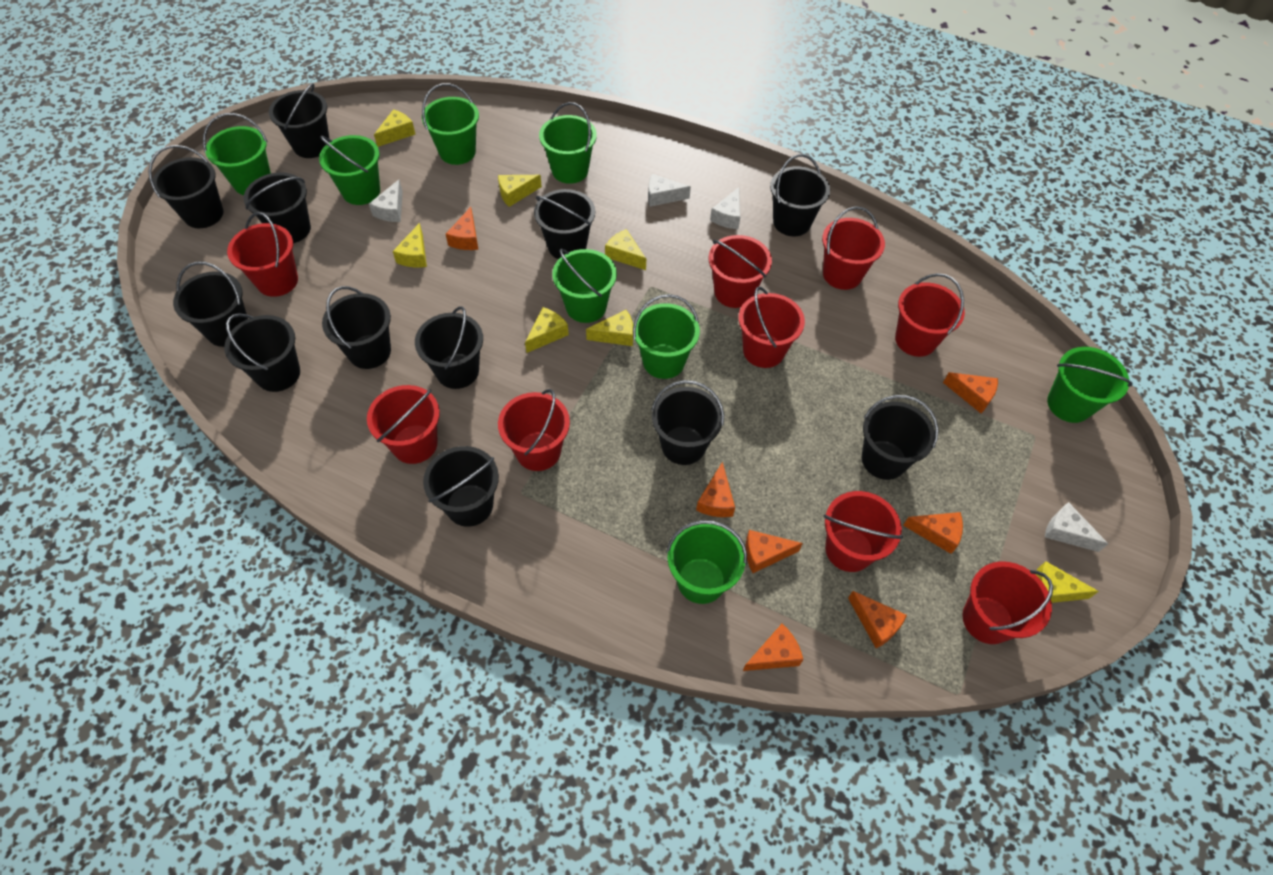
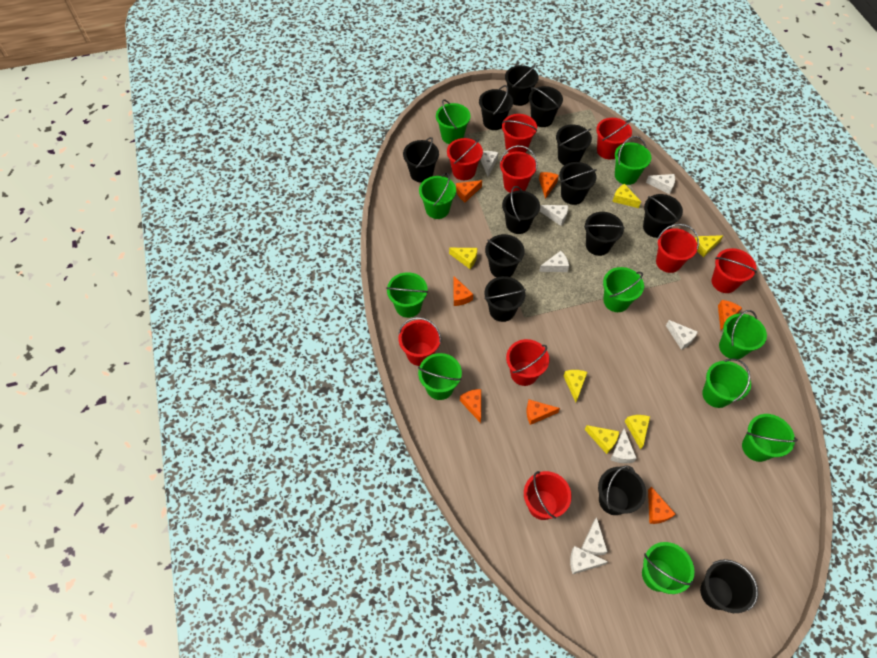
black bucket: 12 -> 13
green bucket: 8 -> 10
white cheese: 4 -> 8
yellow cheese: 7 -> 6

